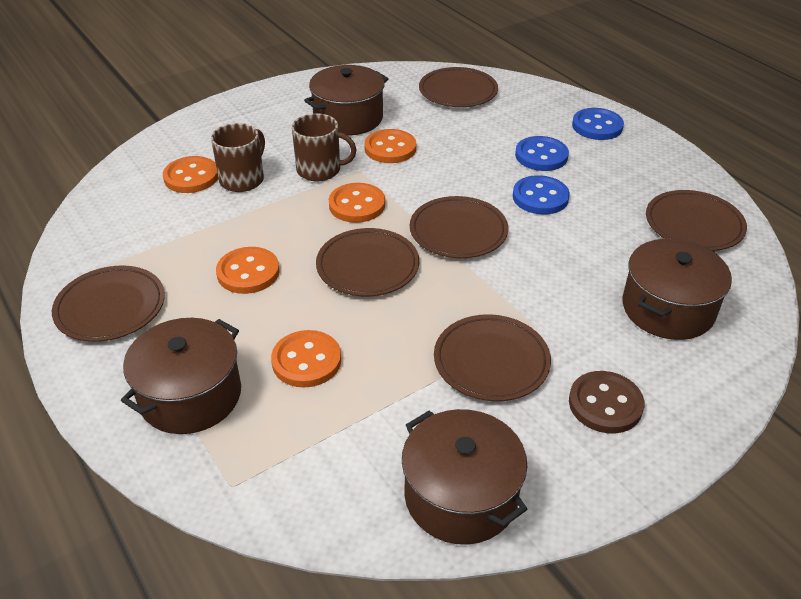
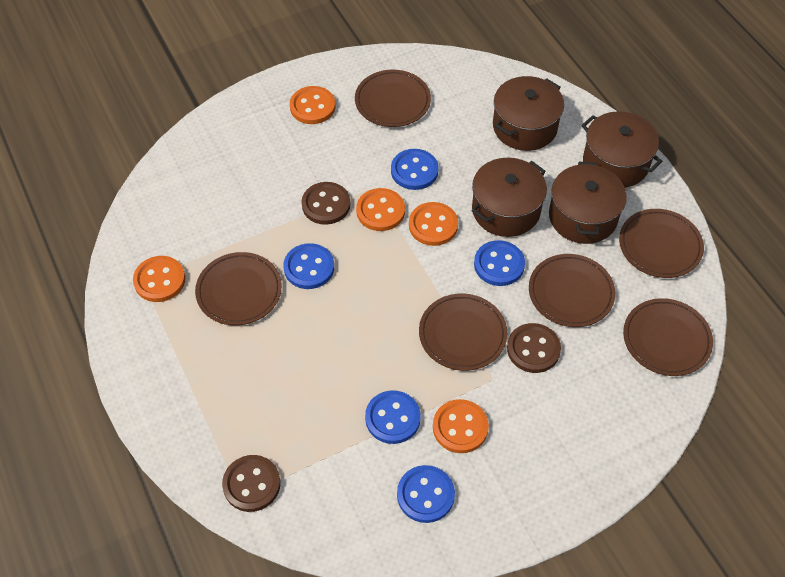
blue button: 3 -> 5
brown button: 1 -> 3
brown mug: 2 -> 0

